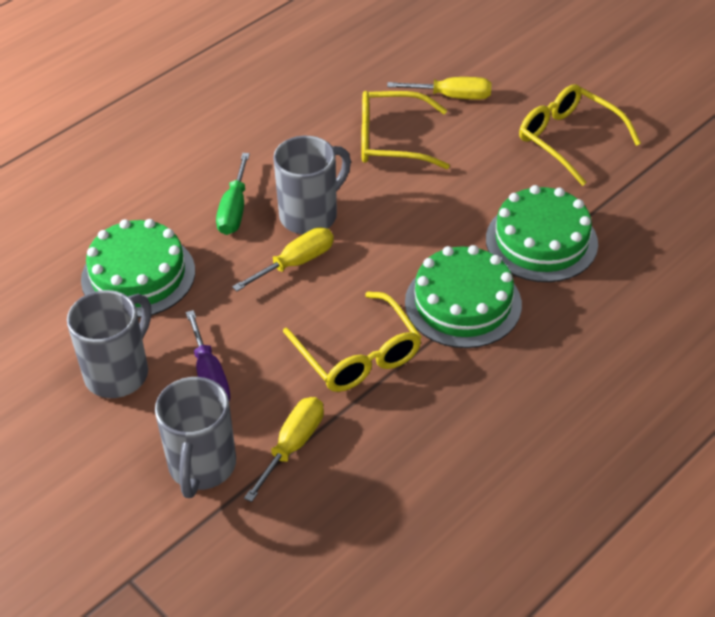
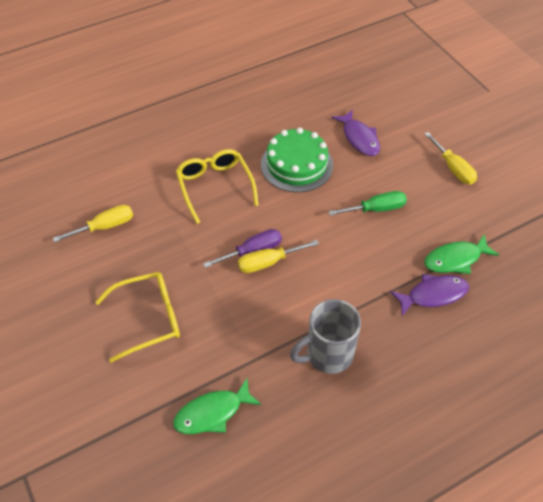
green cake: 3 -> 1
green fish: 0 -> 2
grey mug: 3 -> 1
purple fish: 0 -> 2
yellow glasses: 3 -> 2

